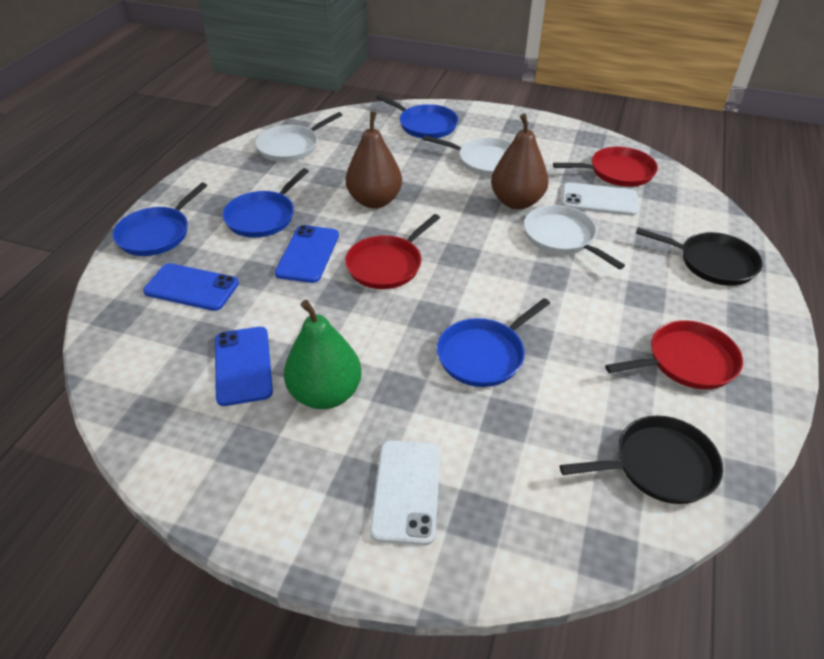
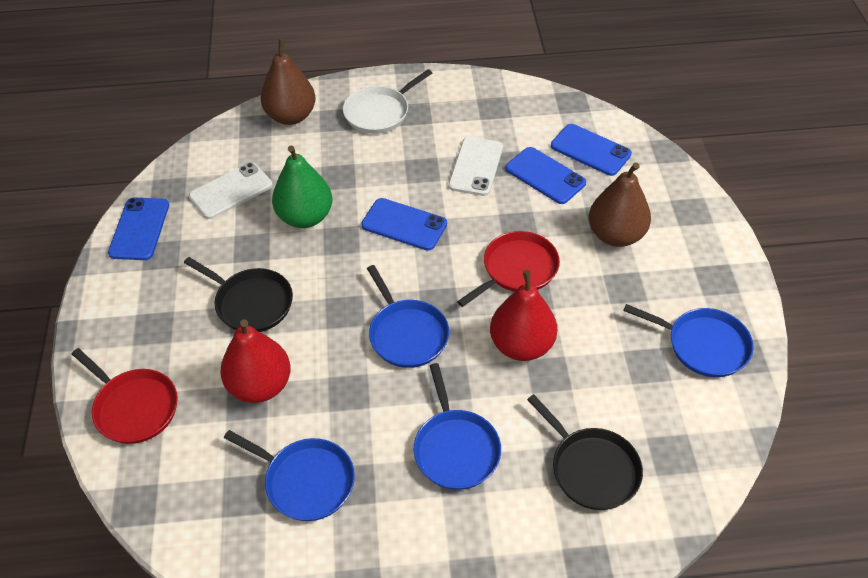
blue phone: 3 -> 4
red pan: 3 -> 2
red pear: 0 -> 2
white pan: 3 -> 1

